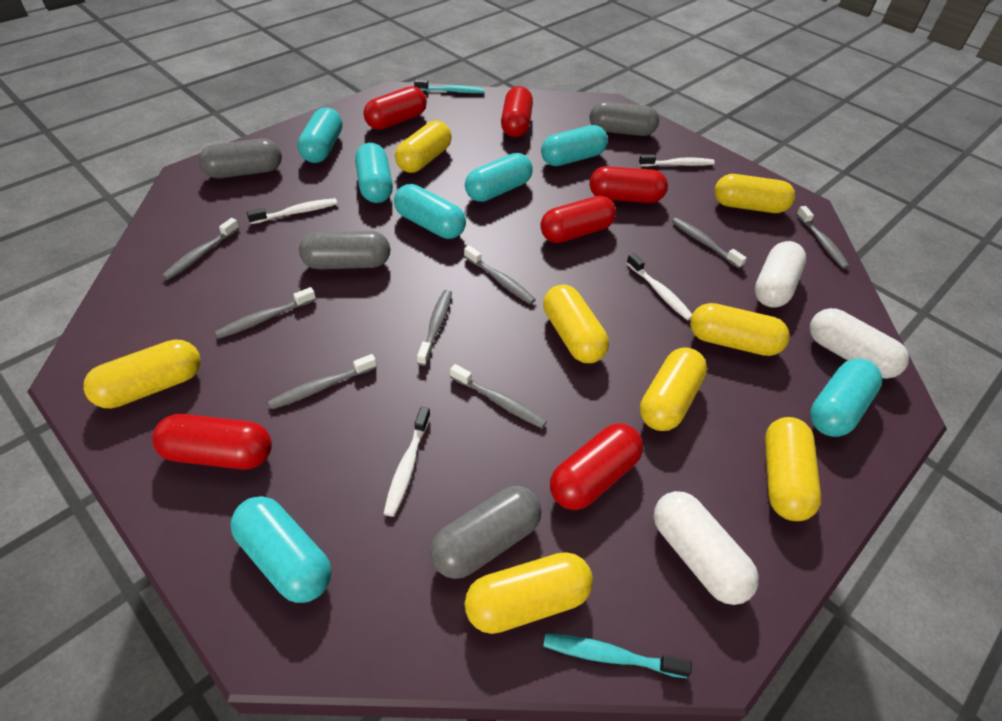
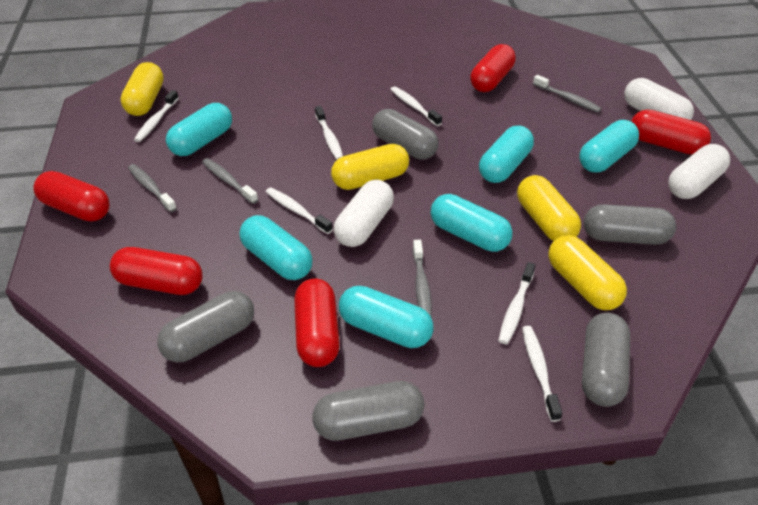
grey capsule: 4 -> 5
grey toothbrush: 8 -> 4
red capsule: 6 -> 5
turquoise capsule: 7 -> 6
turquoise toothbrush: 2 -> 0
white toothbrush: 4 -> 6
yellow capsule: 8 -> 4

